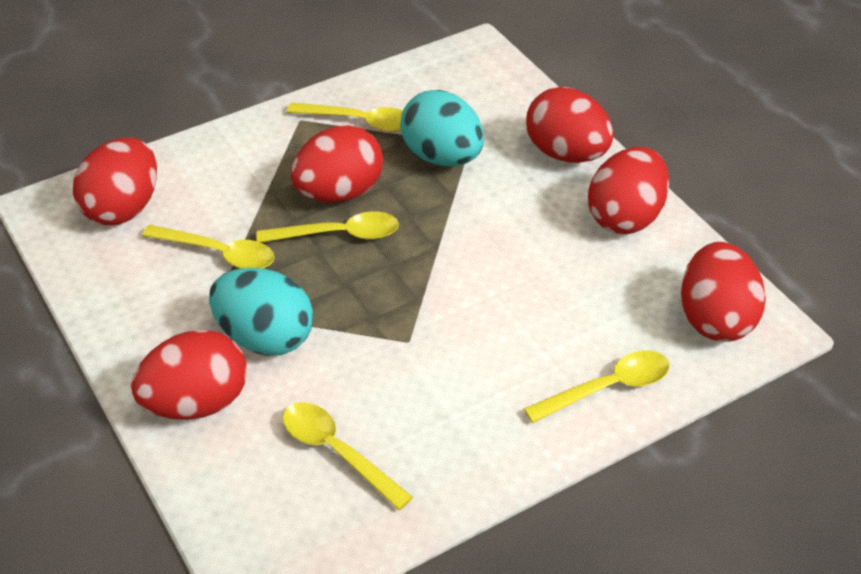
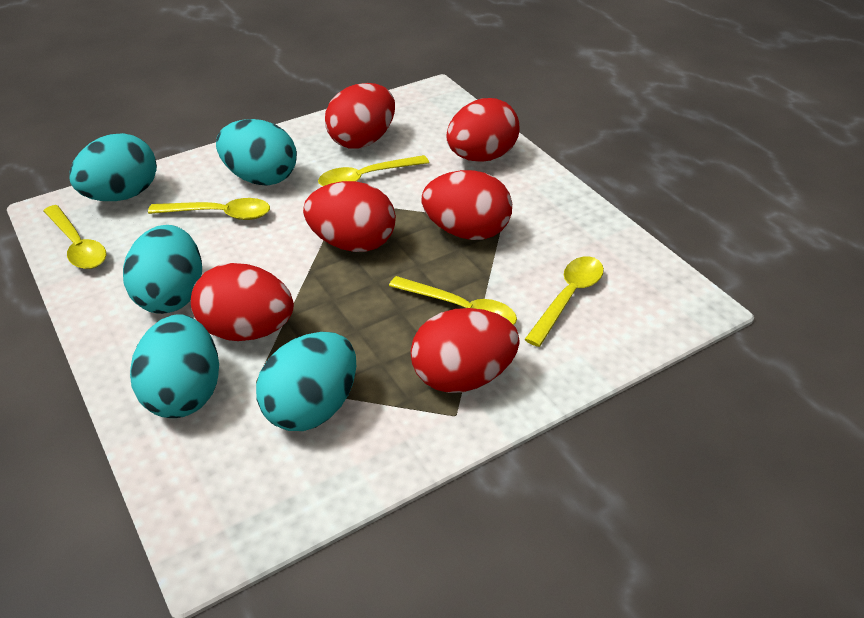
turquoise egg: 2 -> 5

